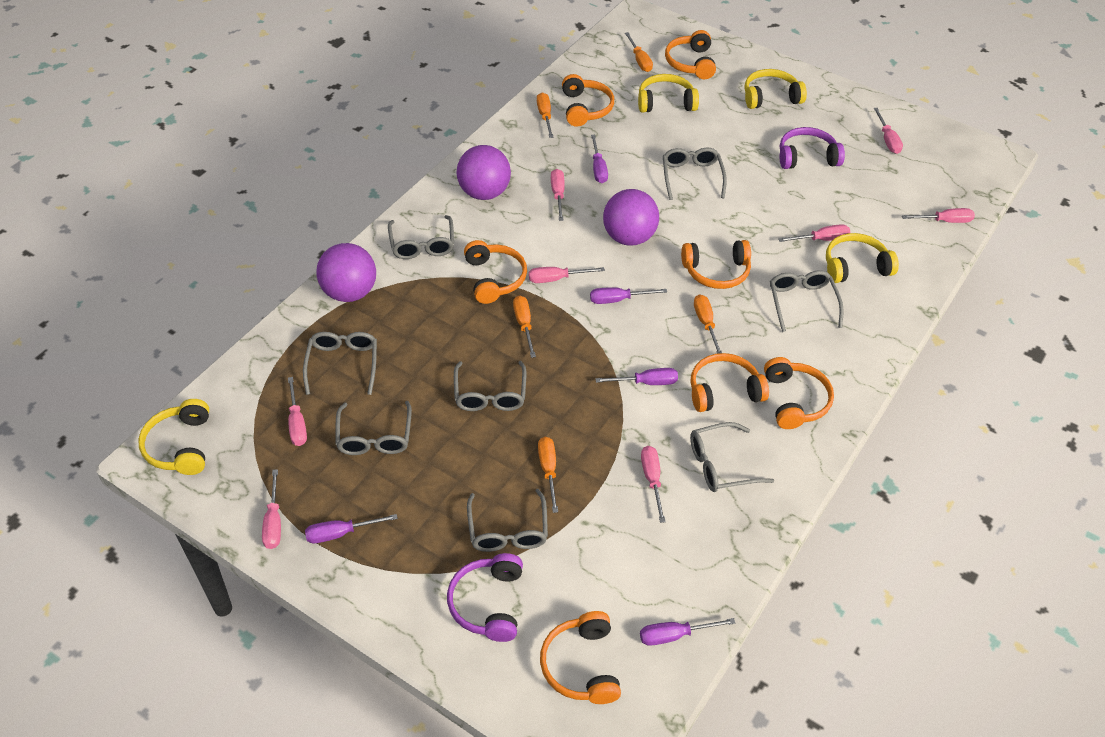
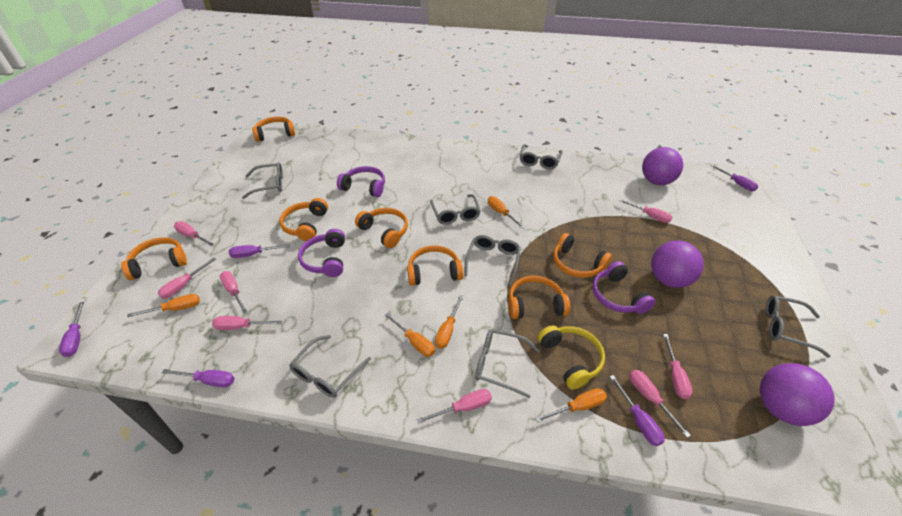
grey glasses: 8 -> 7
purple headphones: 2 -> 3
yellow headphones: 4 -> 1

